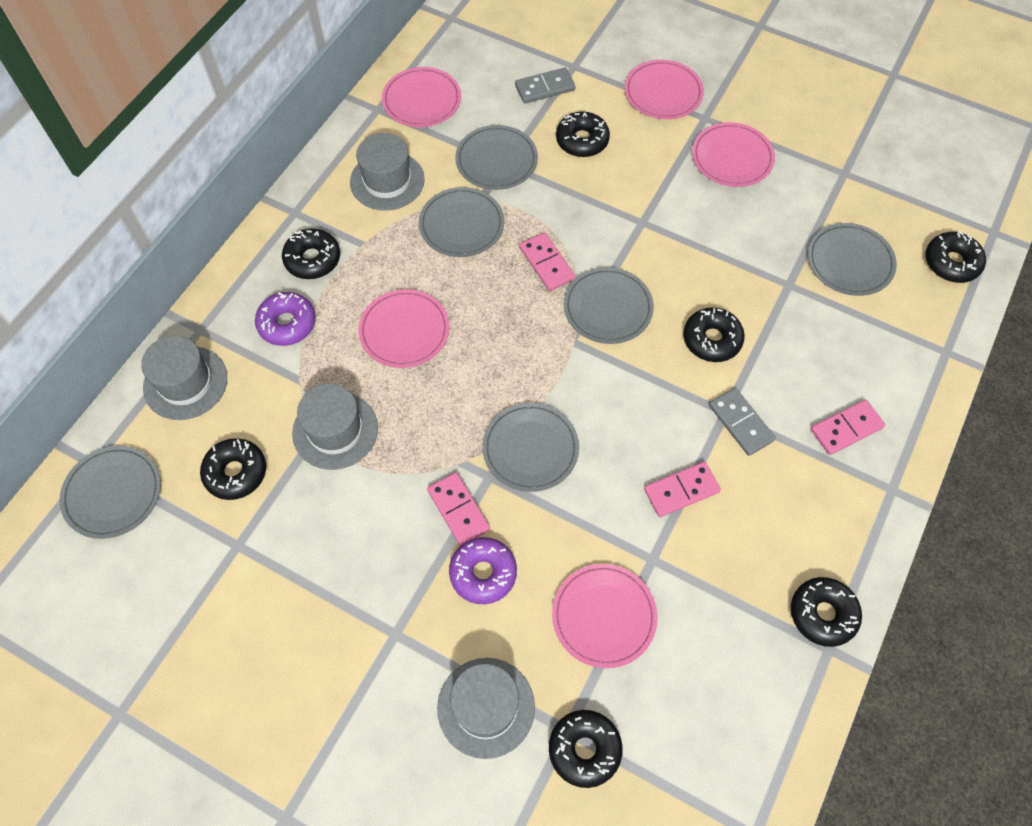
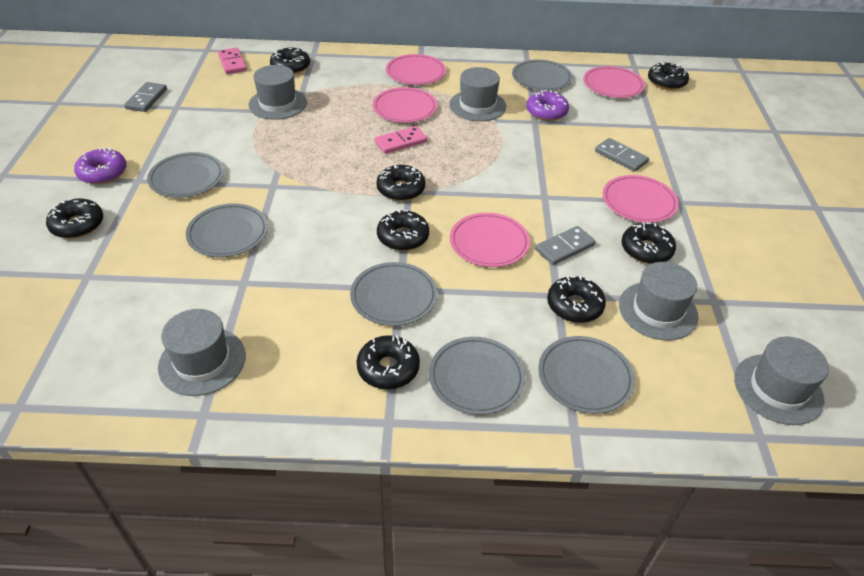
black donut: 7 -> 8
grey domino: 2 -> 3
grey hat: 4 -> 5
pink domino: 4 -> 2

